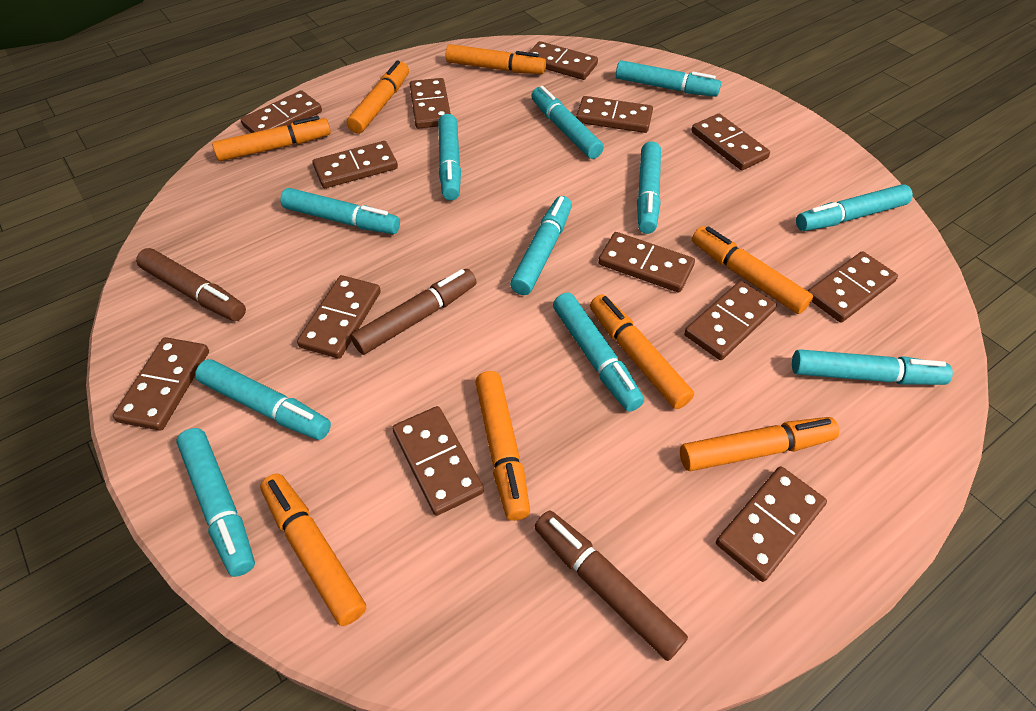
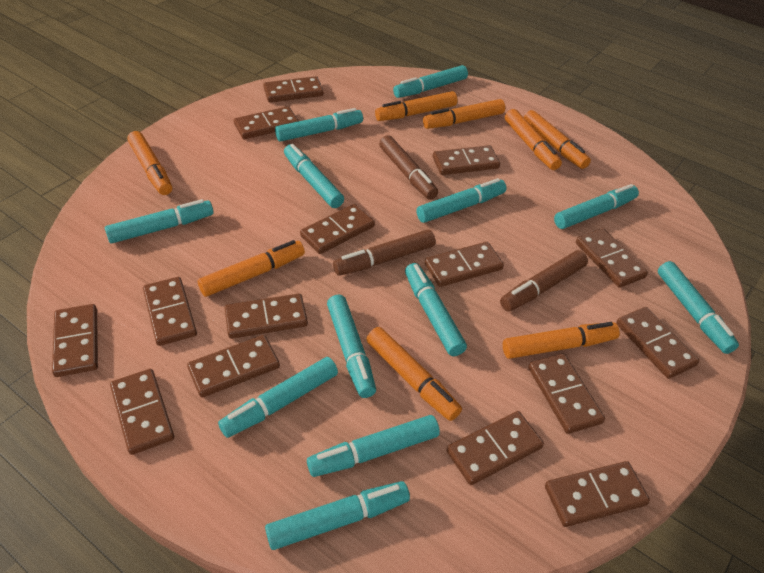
brown domino: 13 -> 15
turquoise marker: 11 -> 12

